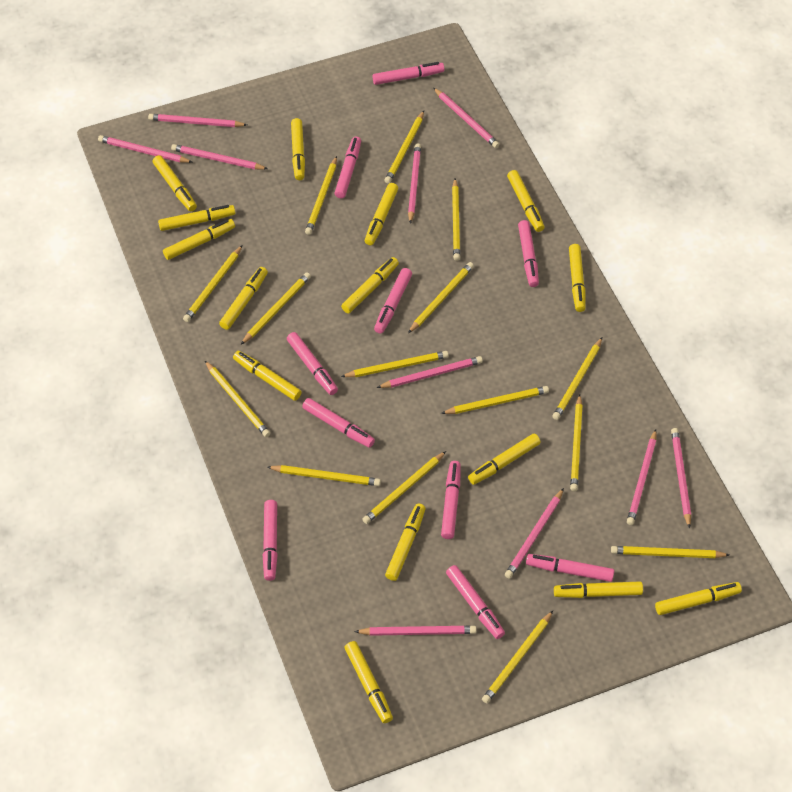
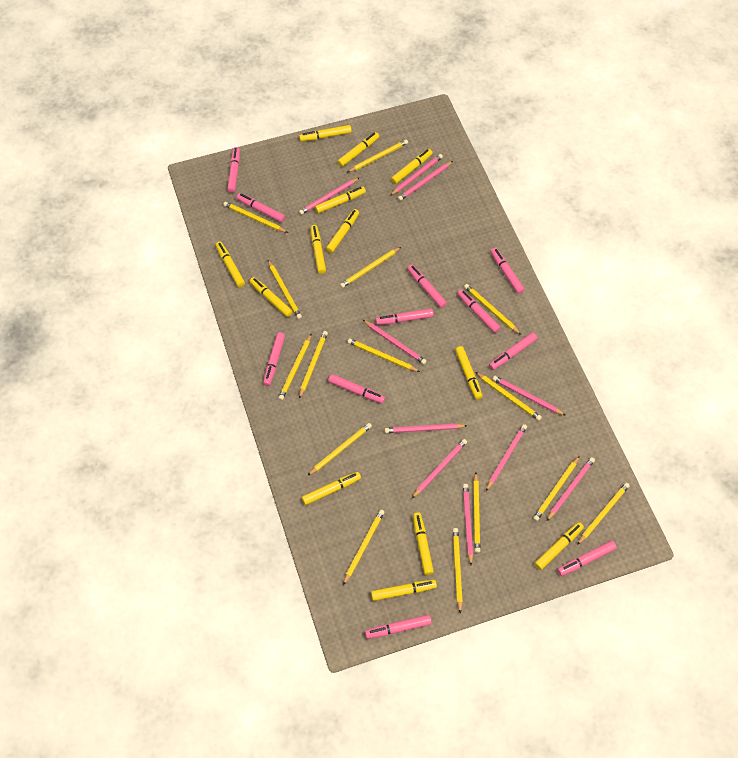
pink marker: 10 -> 11
yellow marker: 15 -> 13

